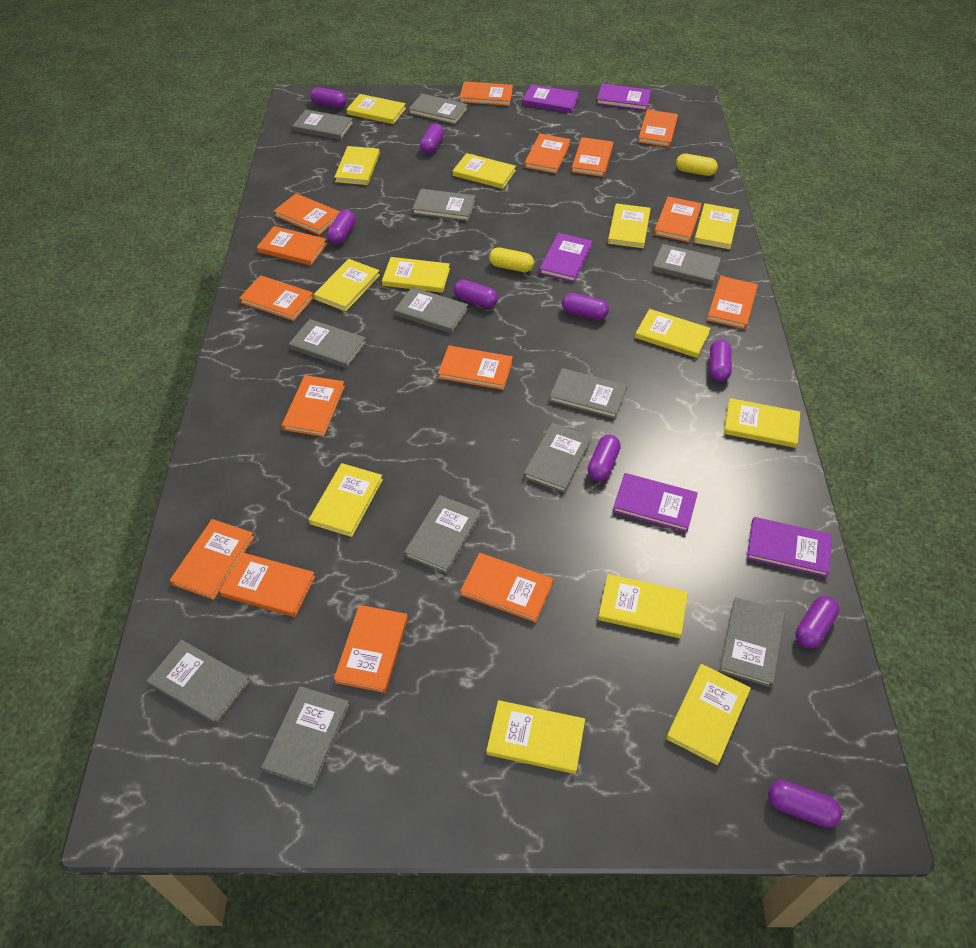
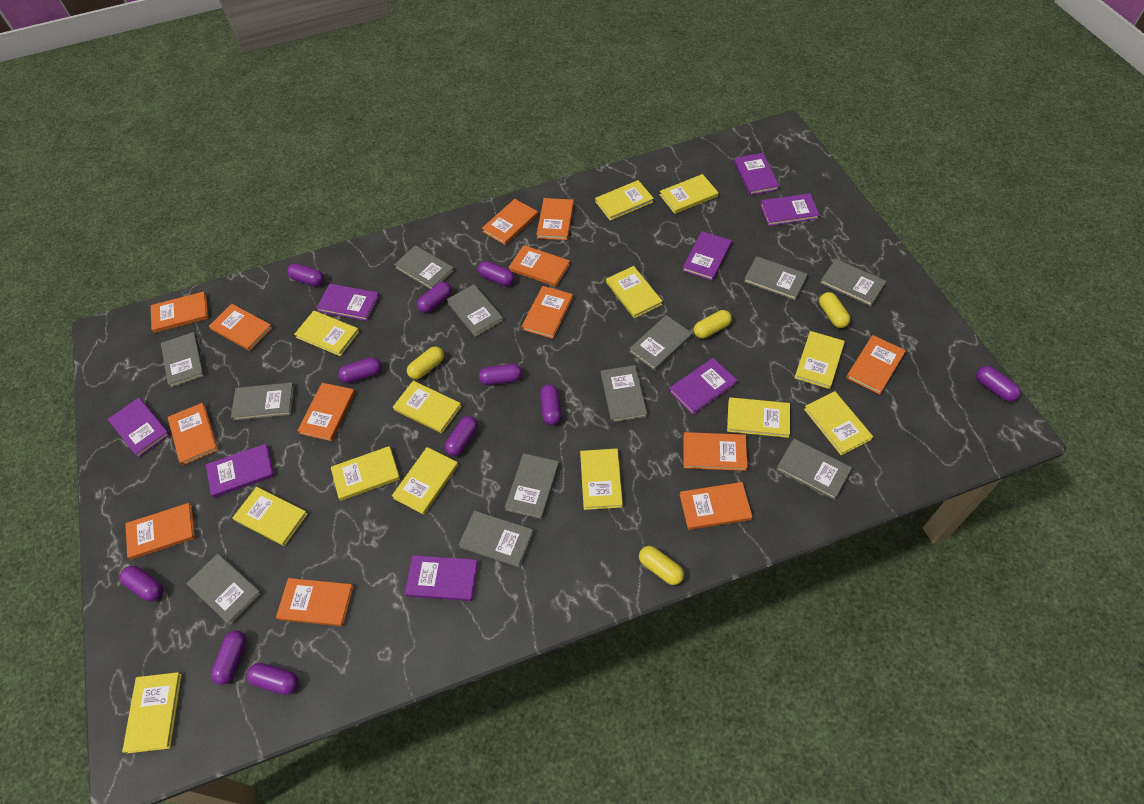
orange book: 15 -> 13
purple book: 5 -> 8
purple capsule: 9 -> 11
yellow capsule: 2 -> 4

